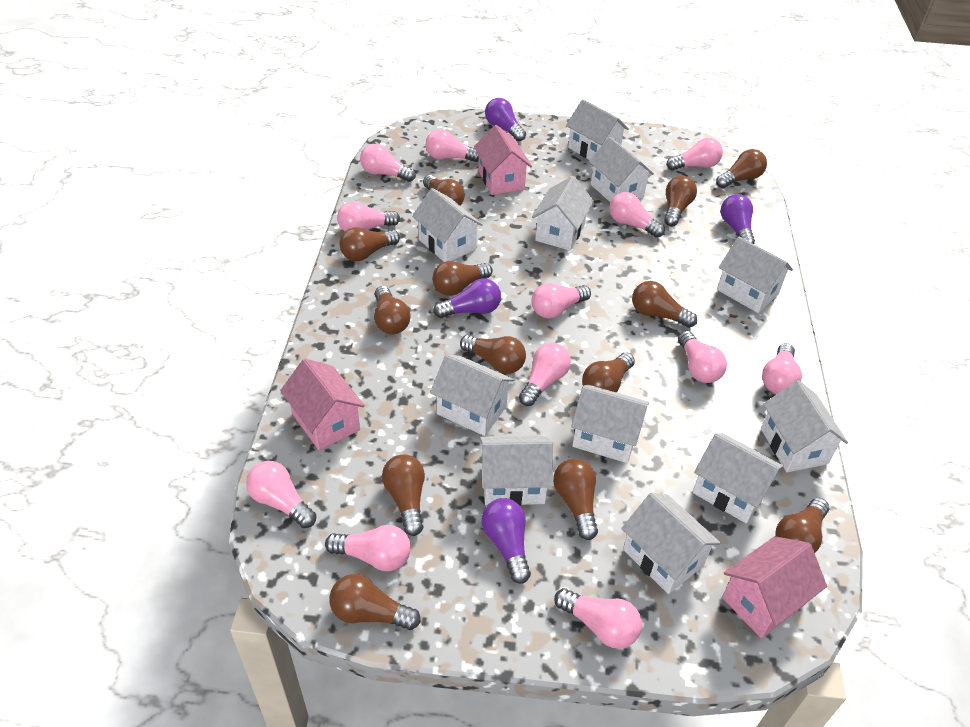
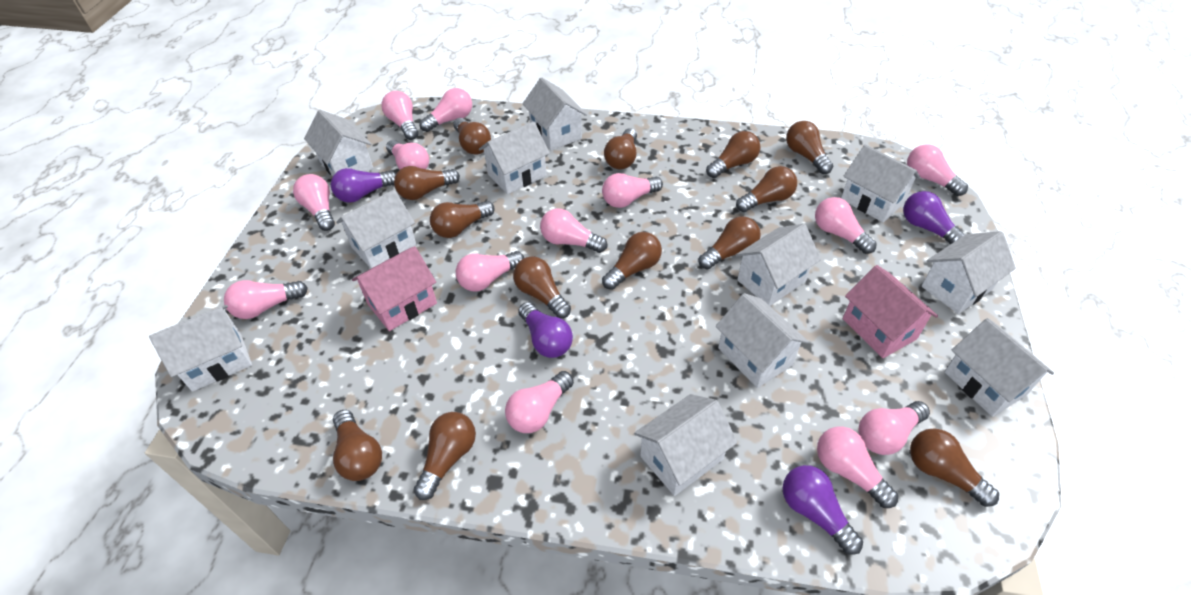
pink house: 3 -> 2
pink light bulb: 12 -> 13

